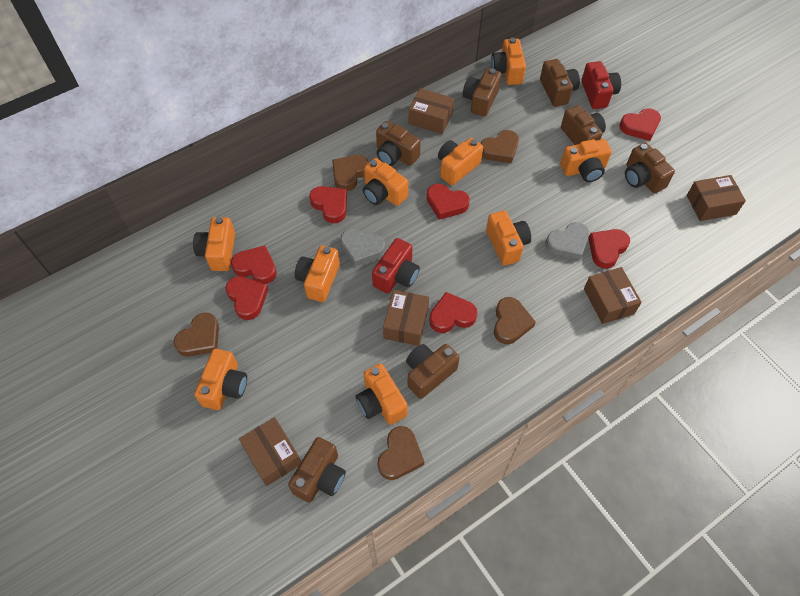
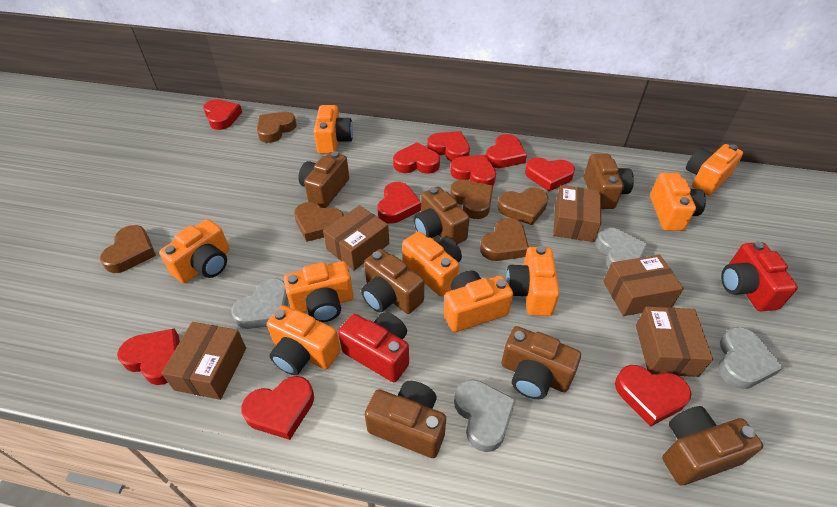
brown heart: 5 -> 6
grey heart: 2 -> 4
red heart: 7 -> 10

